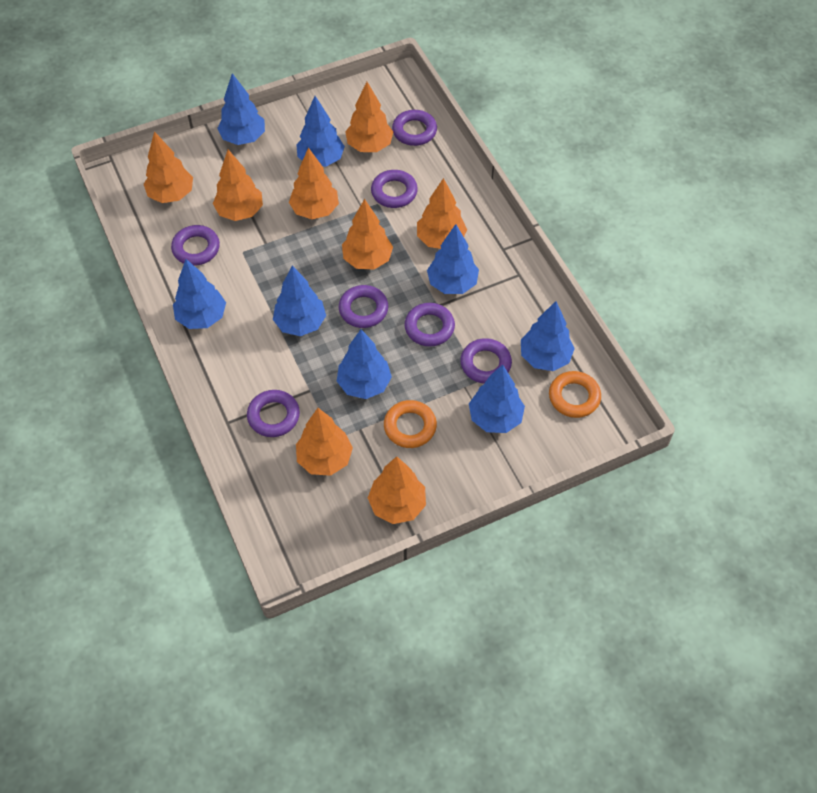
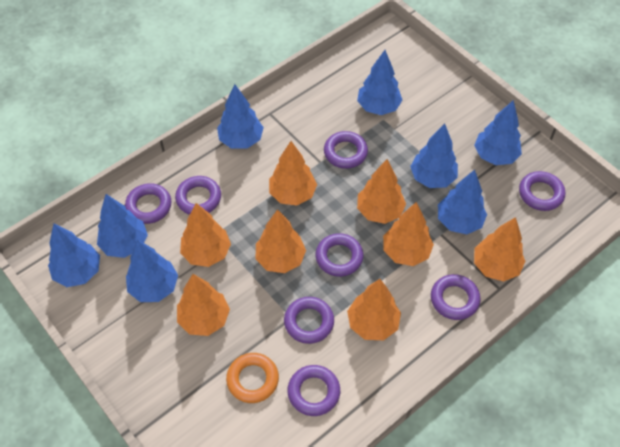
orange ring: 2 -> 1
purple ring: 7 -> 8

